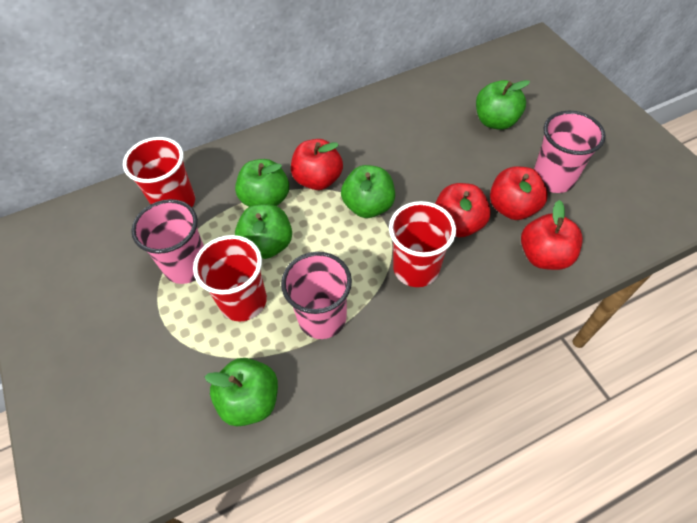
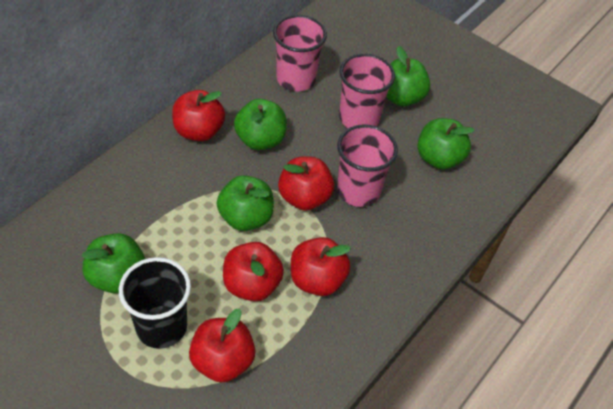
black cup: 0 -> 1
red apple: 4 -> 5
red cup: 3 -> 0

